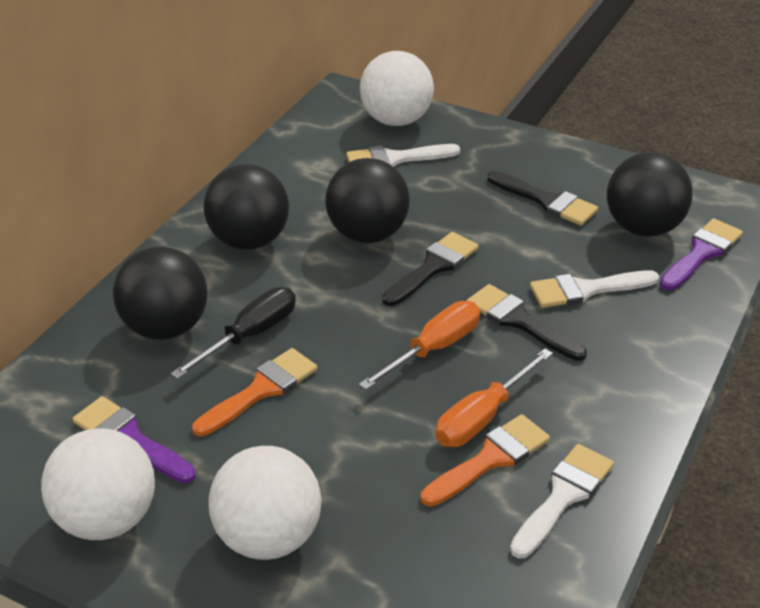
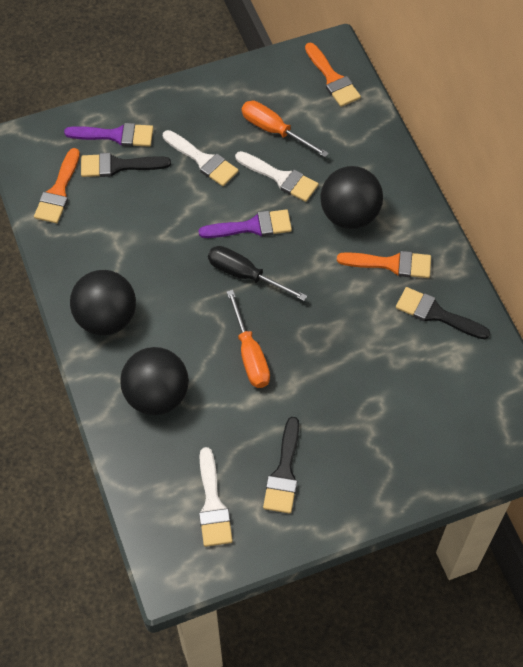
black ball: 4 -> 3
orange brush: 2 -> 3
white ball: 3 -> 0

